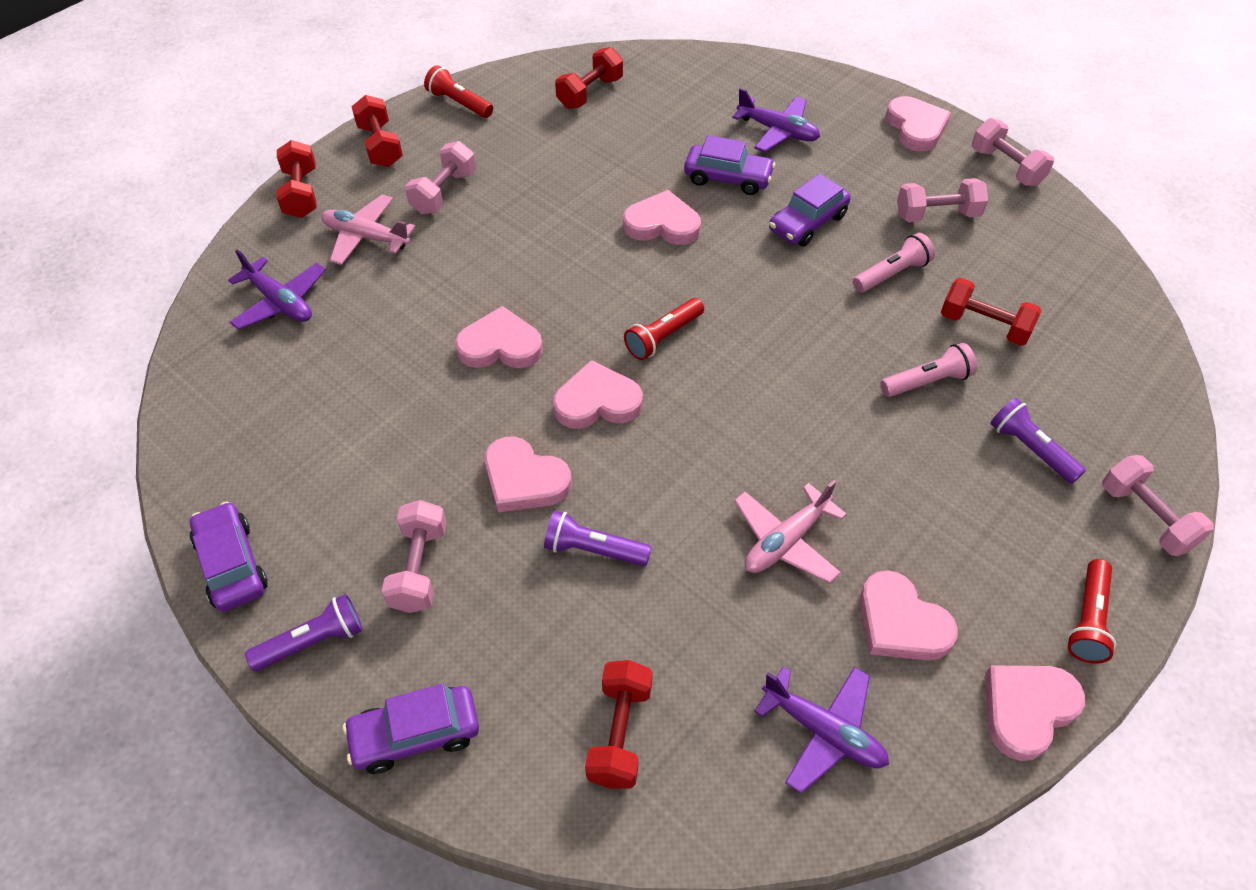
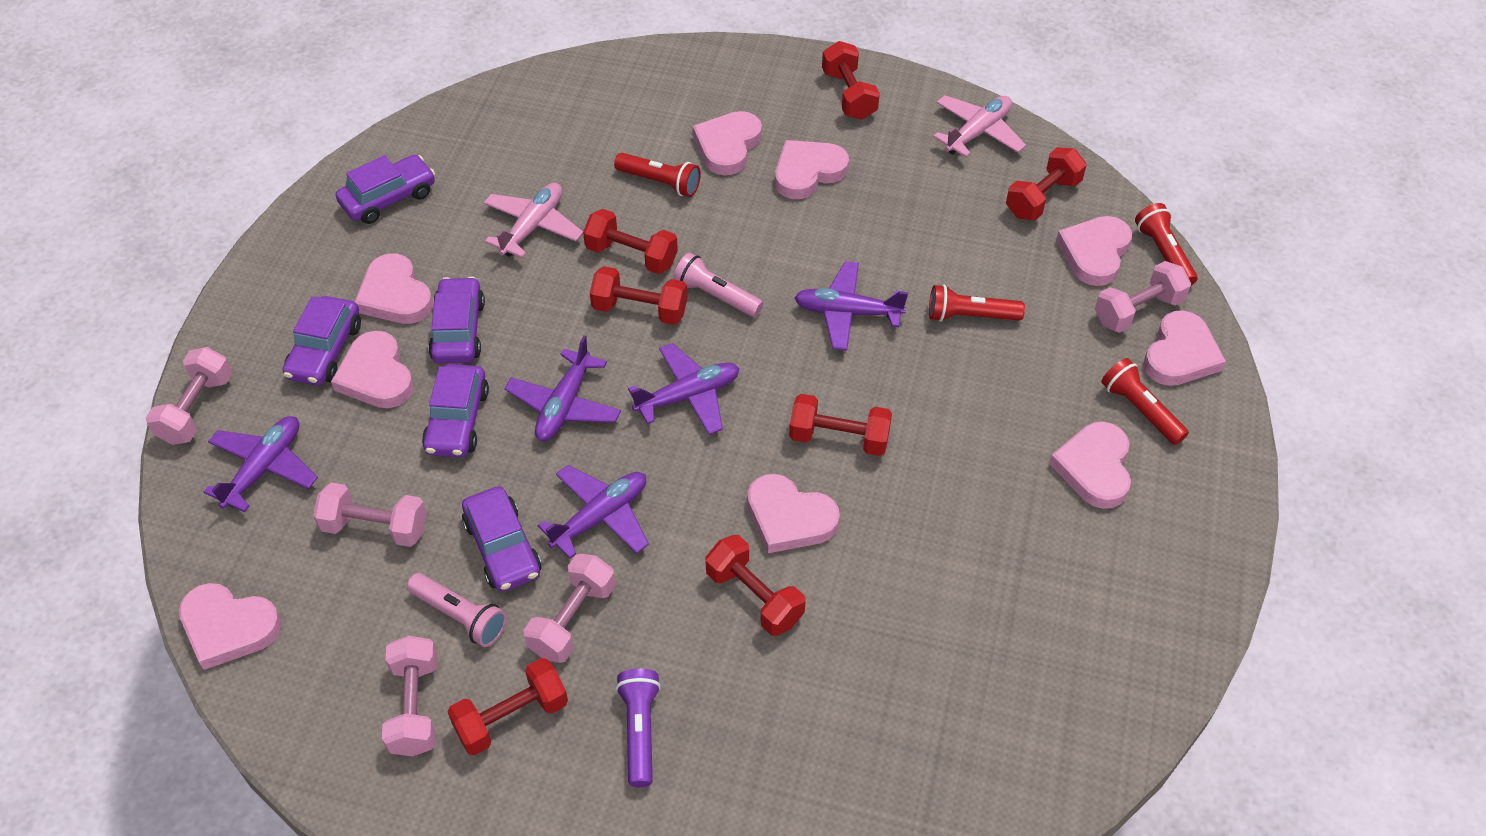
pink heart: 7 -> 9
purple car: 4 -> 5
purple flashlight: 3 -> 1
purple plane: 3 -> 5
red dumbbell: 5 -> 7
red flashlight: 3 -> 4

